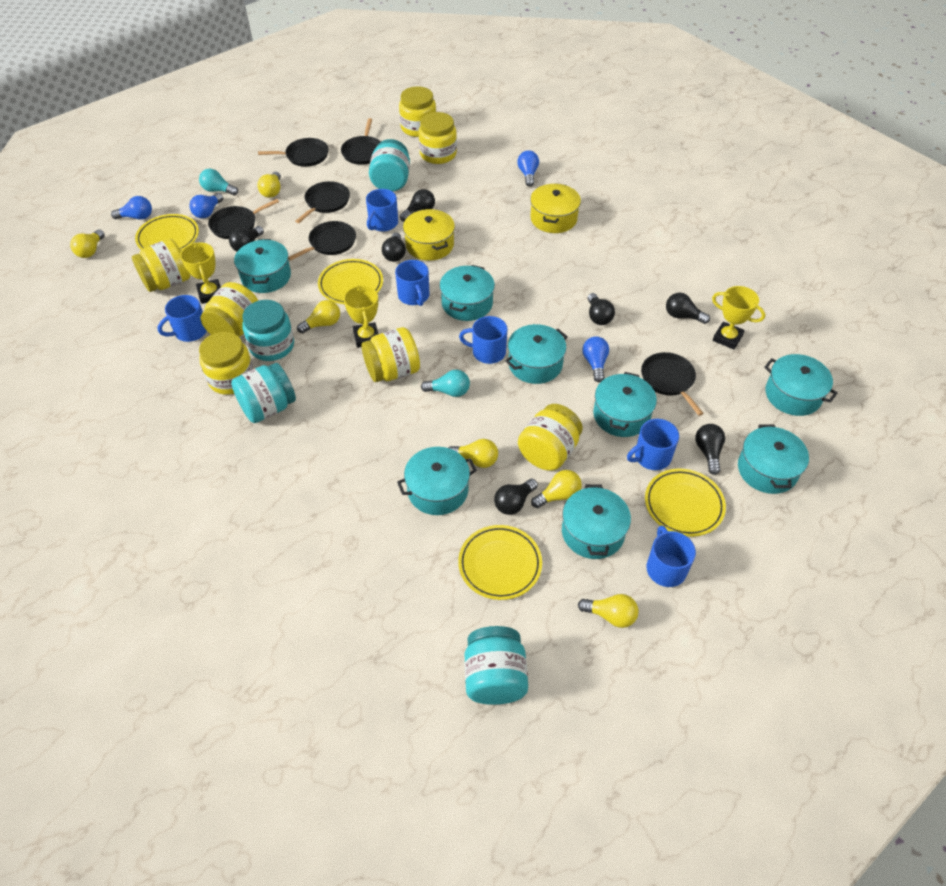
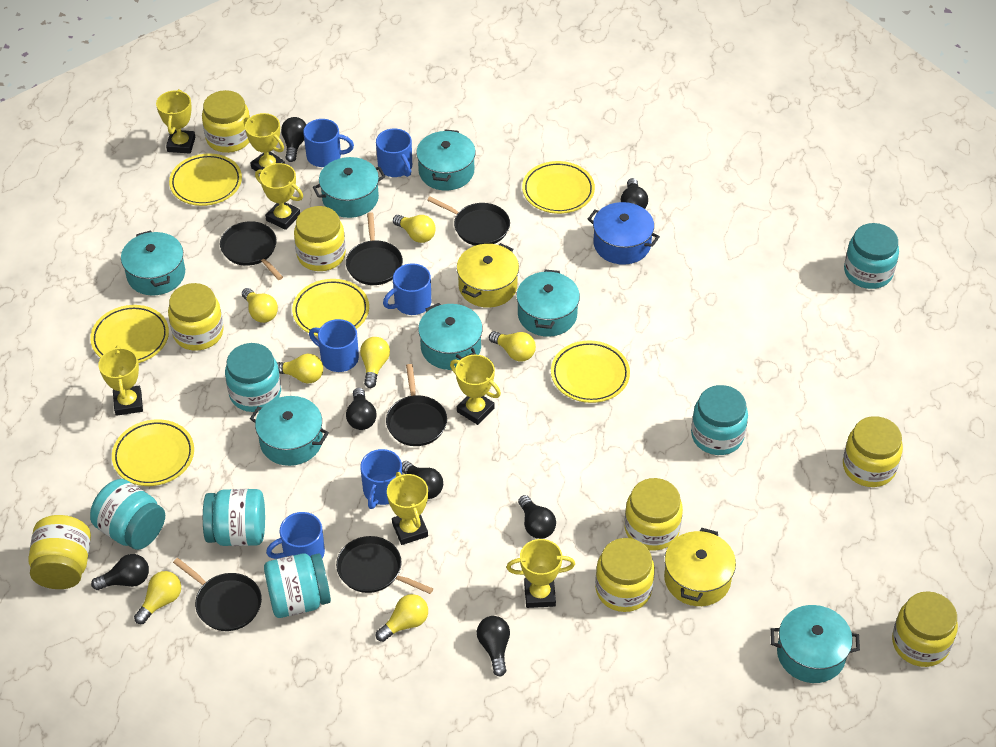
blue light bulb: 4 -> 0
blue pot: 0 -> 1
turquoise jar: 4 -> 6
turquoise light bulb: 2 -> 0
turquoise pot: 8 -> 7
yellow jar: 7 -> 8
yellow light bulb: 6 -> 7
yellow plate: 4 -> 6
yellow trophy: 3 -> 7

